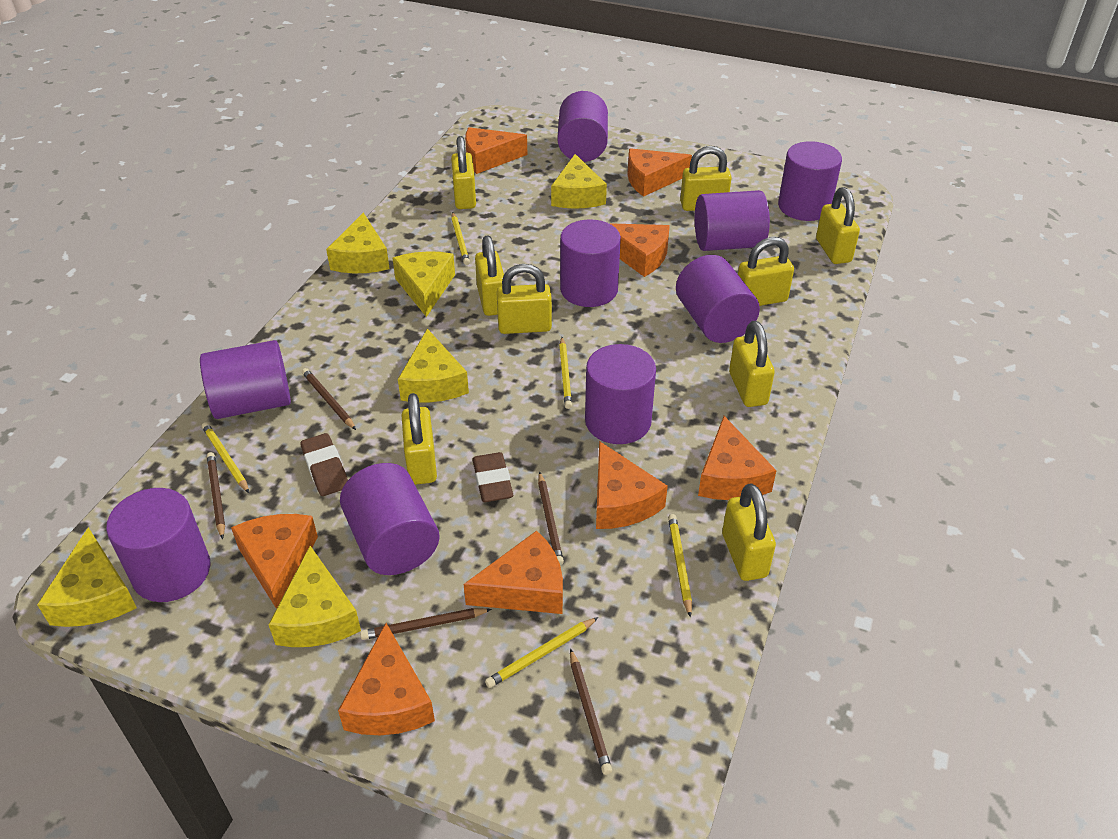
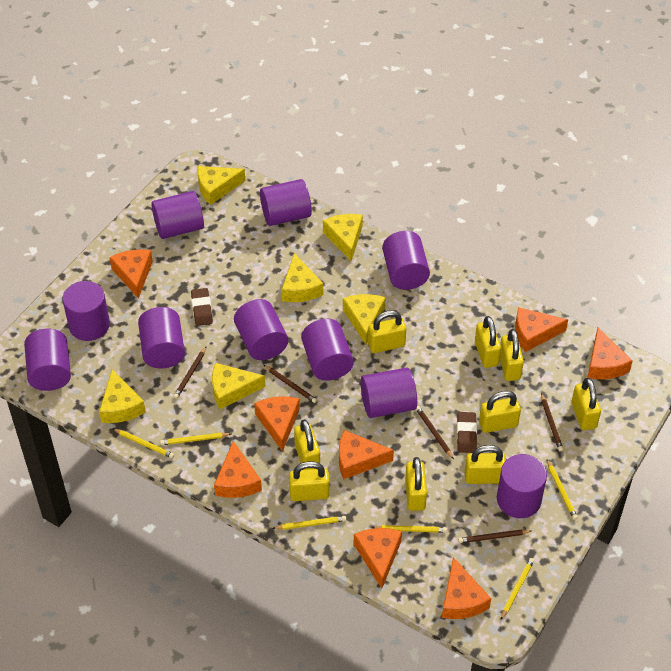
purple cylinder: 9 -> 10
yellow pencil: 5 -> 6

